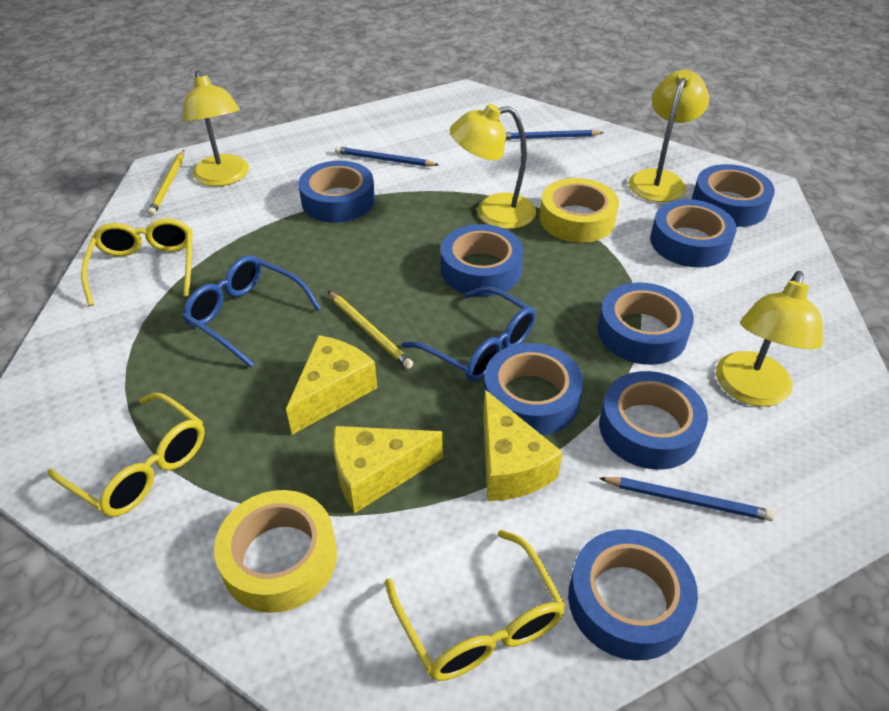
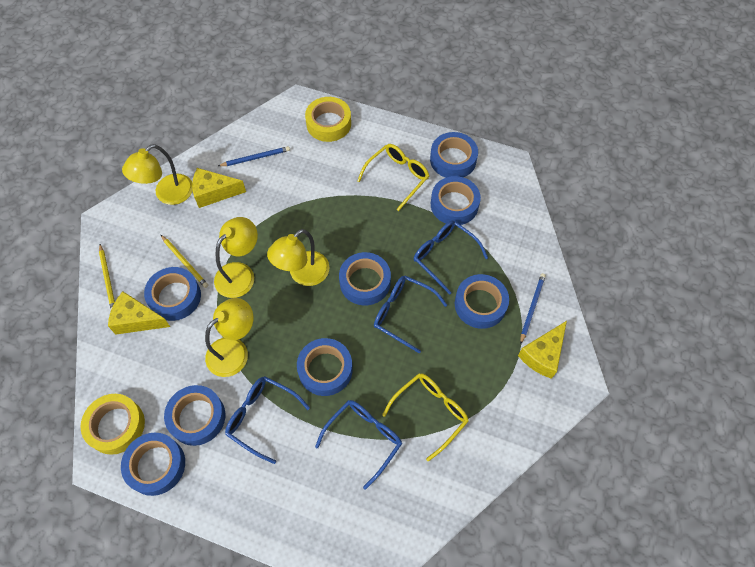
blue glasses: 2 -> 4
blue pencil: 3 -> 2
yellow glasses: 3 -> 2

